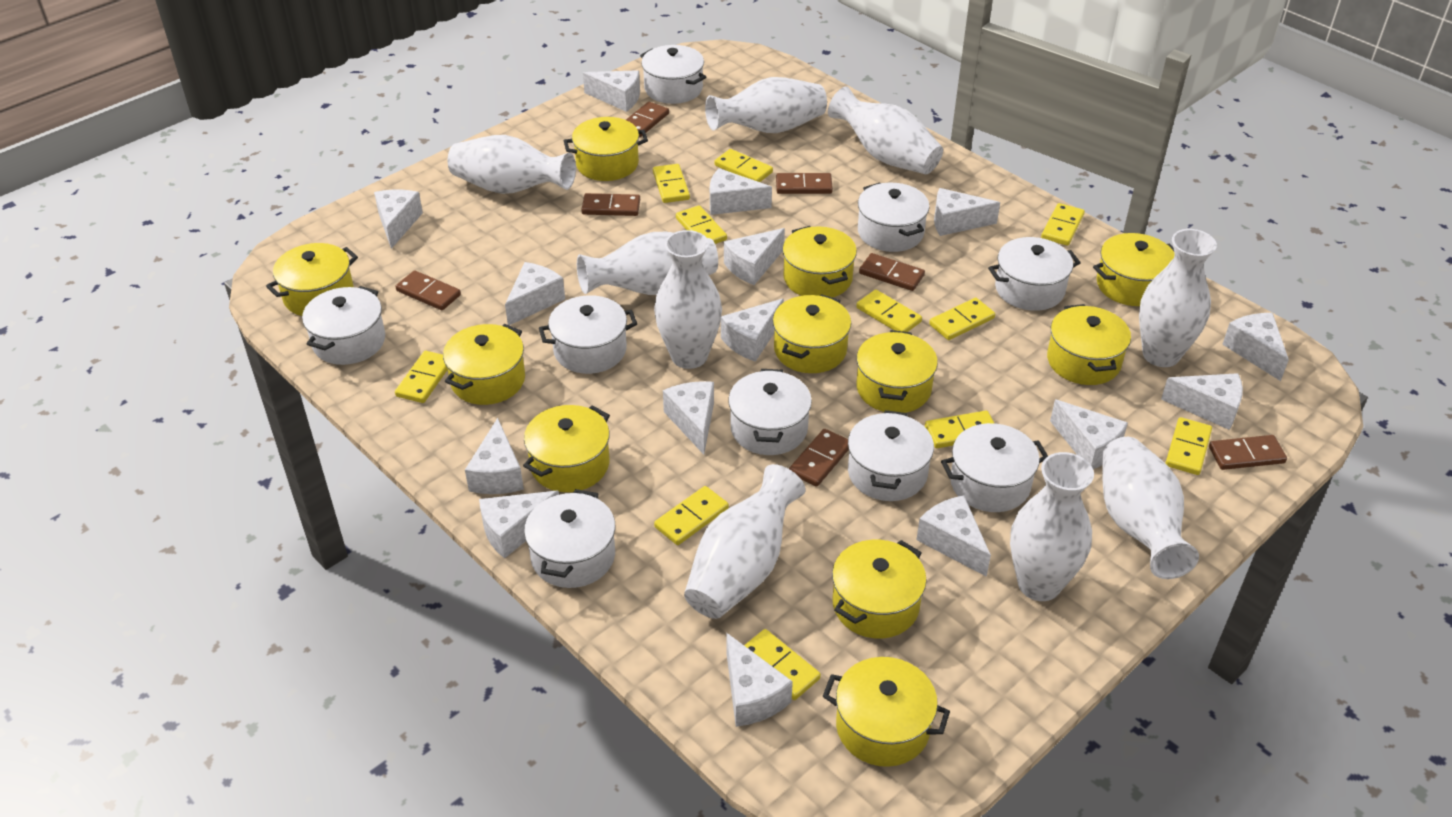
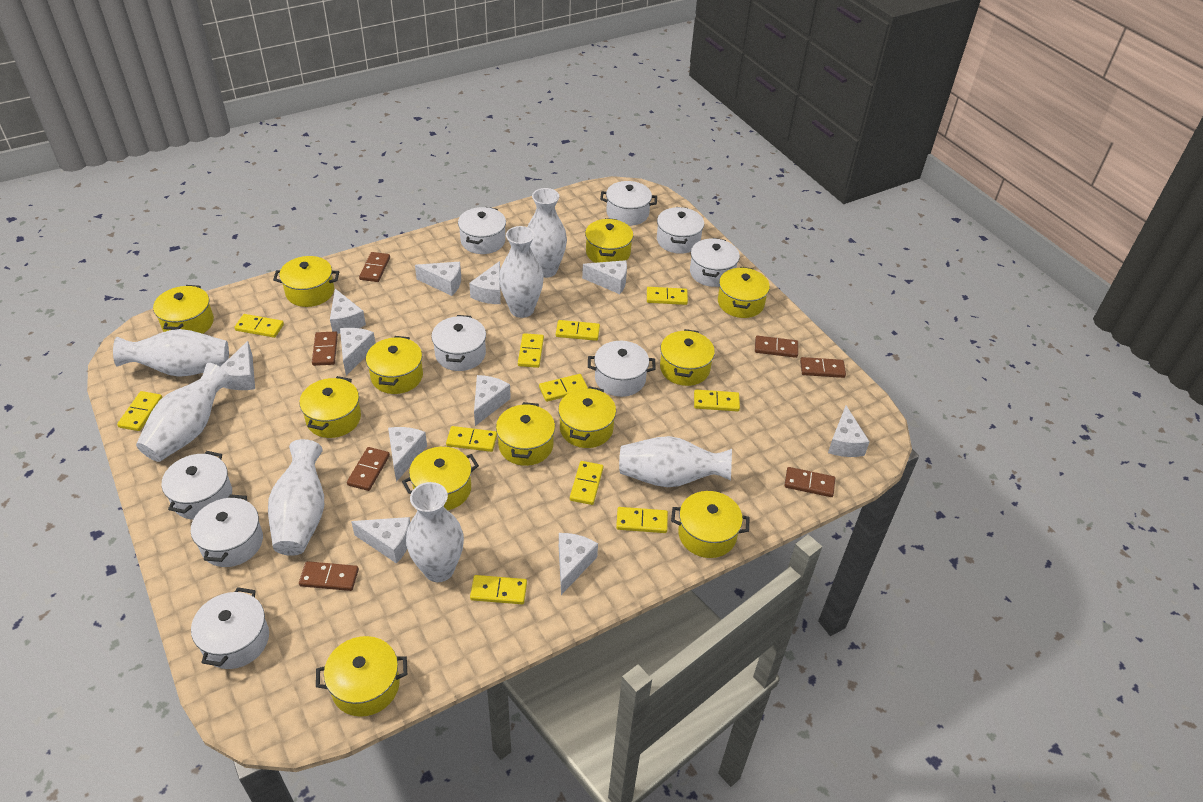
white cheese: 15 -> 11
white vase: 9 -> 7
yellow pot: 11 -> 12

